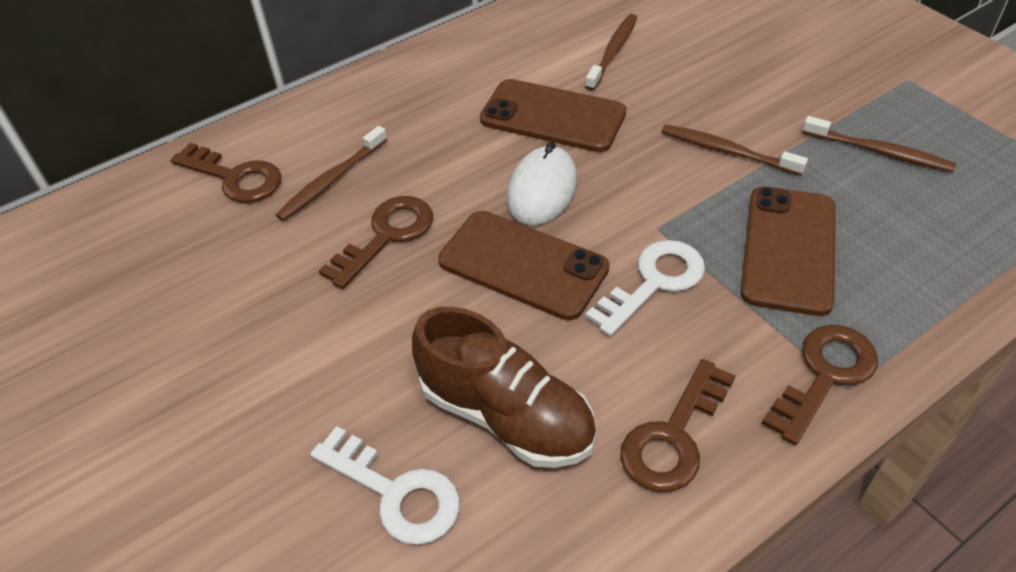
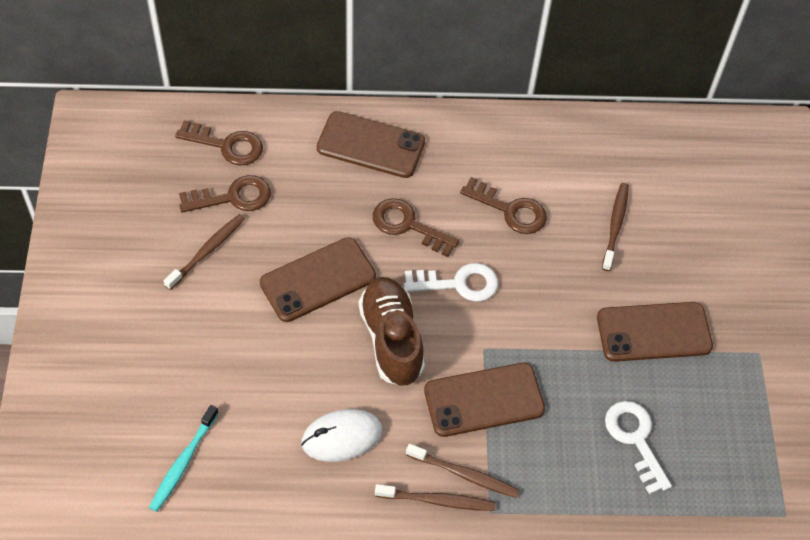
brown phone: 3 -> 4
turquoise toothbrush: 0 -> 1

